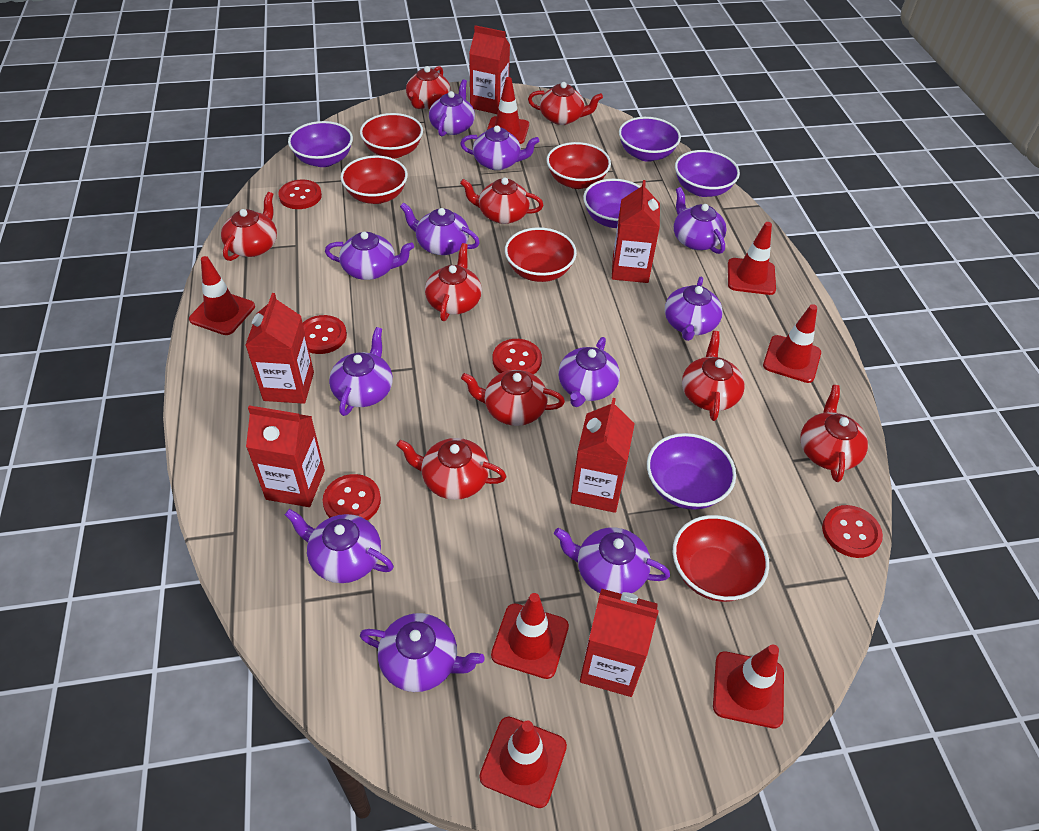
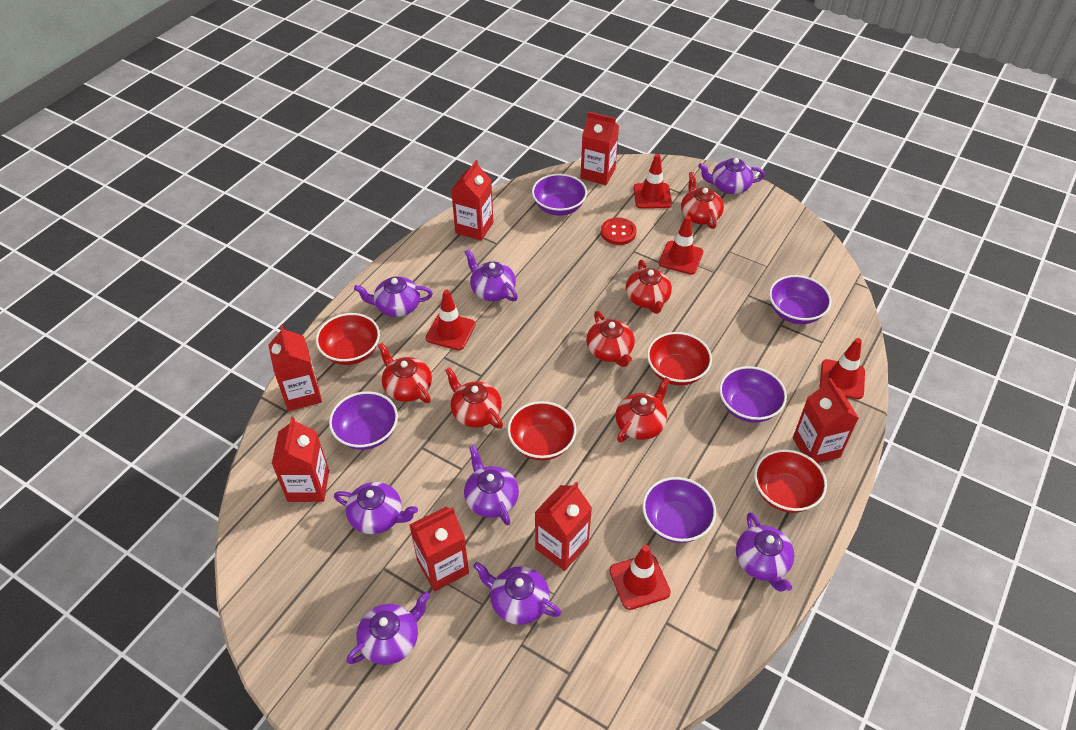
purple teapot: 11 -> 8
red bowl: 5 -> 4
red button: 5 -> 1
red carton: 6 -> 7
red teapot: 9 -> 6
red traffic cone: 7 -> 5

